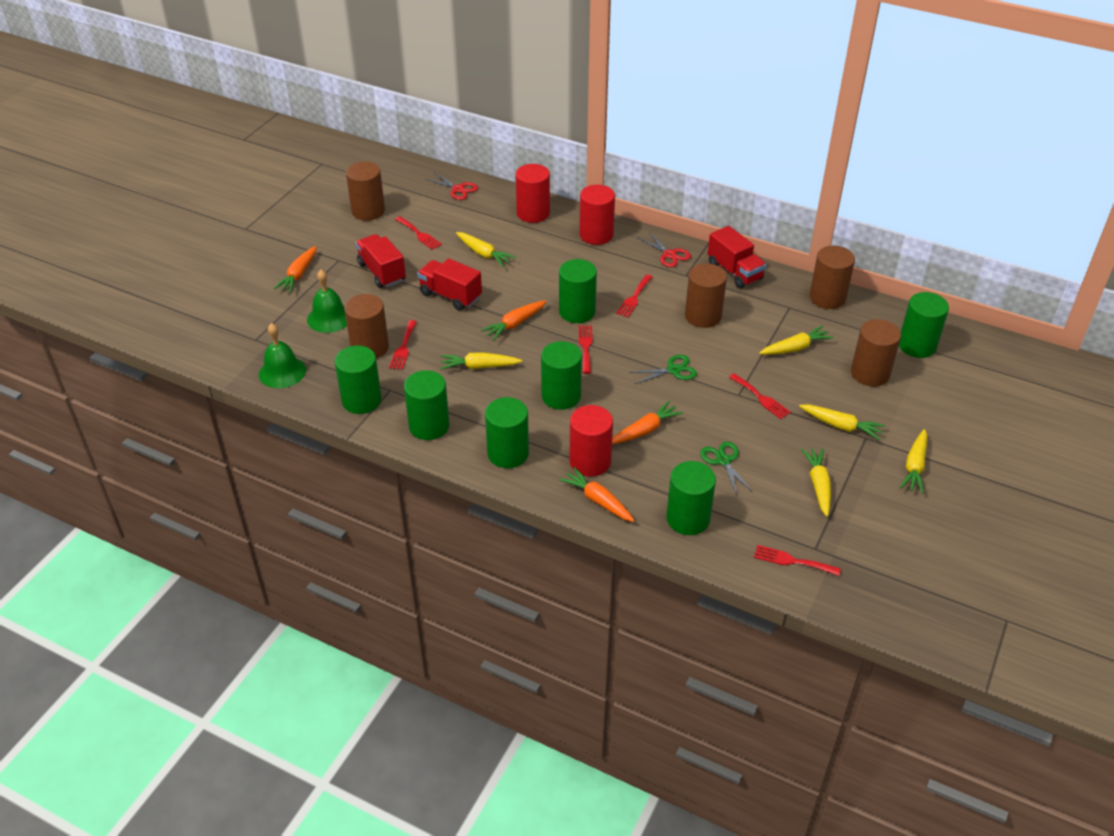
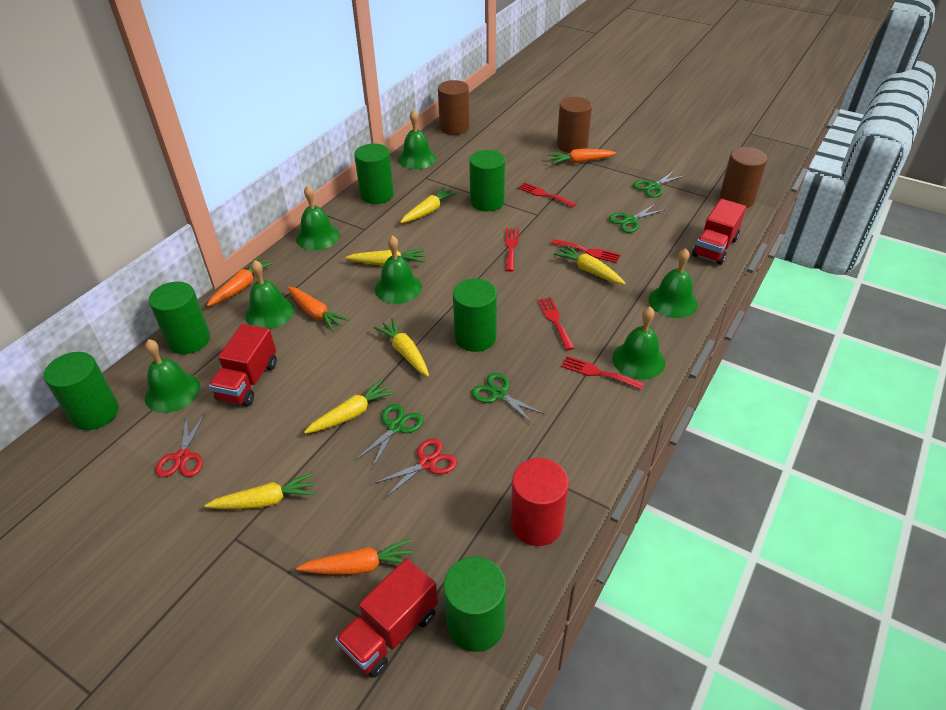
brown cylinder: 5 -> 3
green bell: 2 -> 7
green cylinder: 7 -> 6
green scissors: 2 -> 4
red cylinder: 3 -> 1
red fork: 6 -> 5

